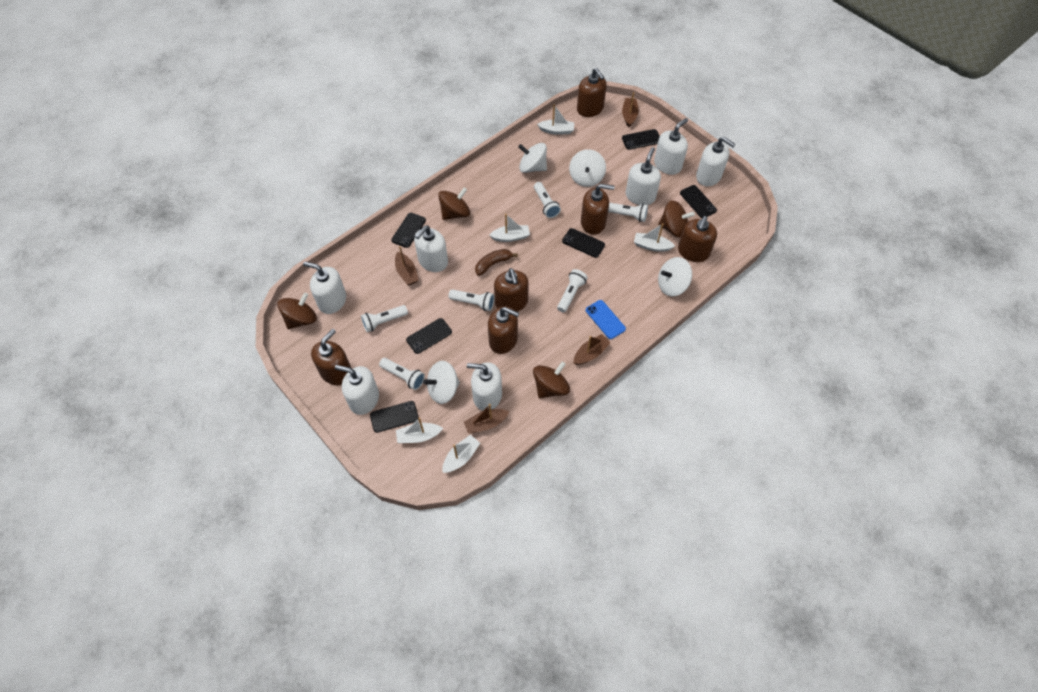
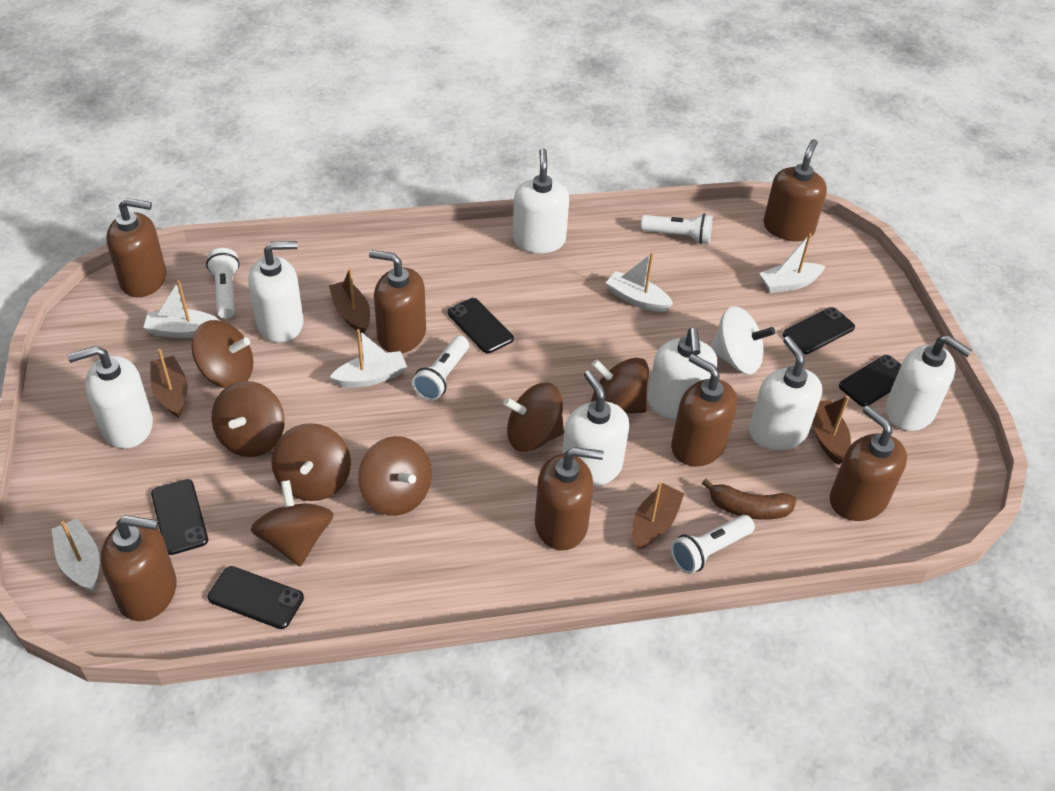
black phone: 6 -> 5
blue phone: 1 -> 0
brown soap dispenser: 6 -> 7
brown spinning top: 4 -> 7
white flashlight: 6 -> 4
white spinning top: 4 -> 1

